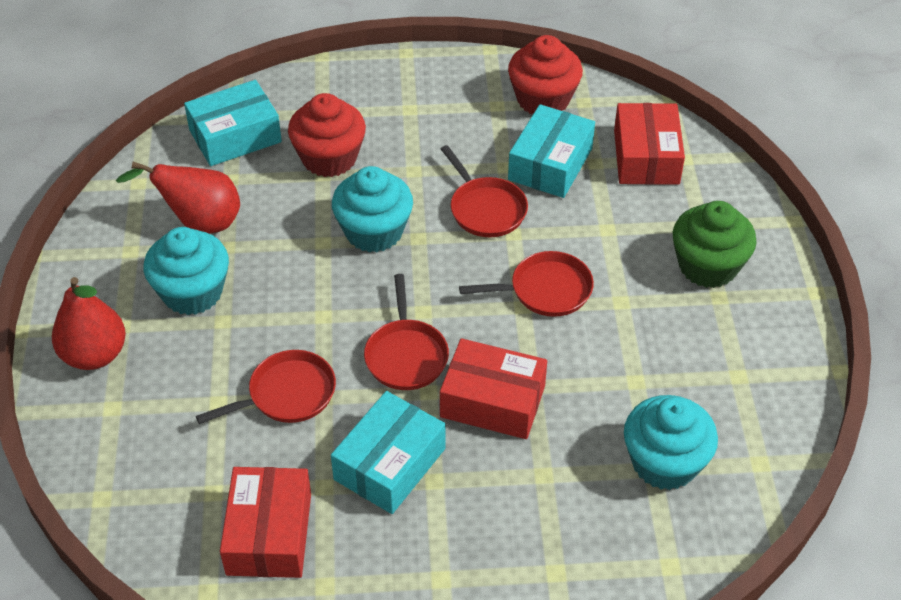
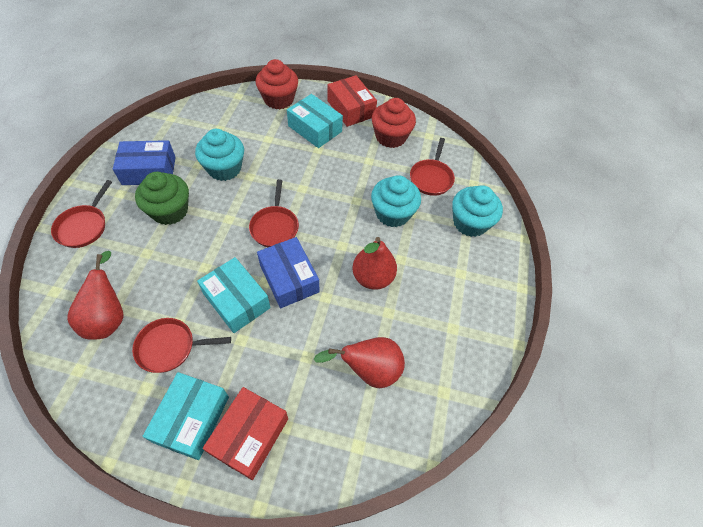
blue box: 0 -> 2
red box: 3 -> 2
red pear: 2 -> 3

